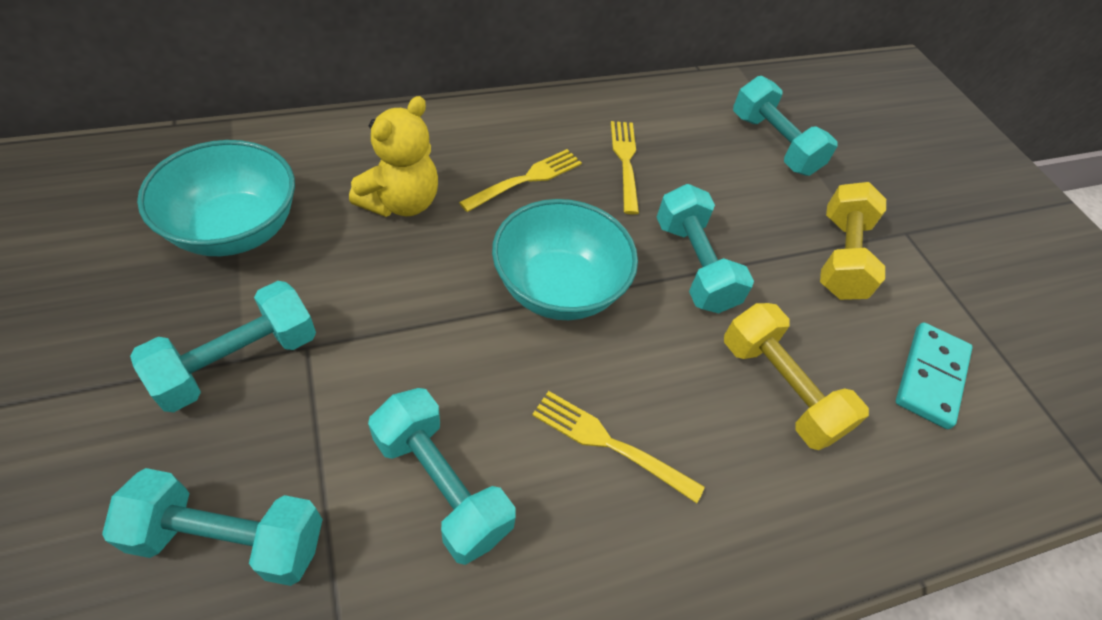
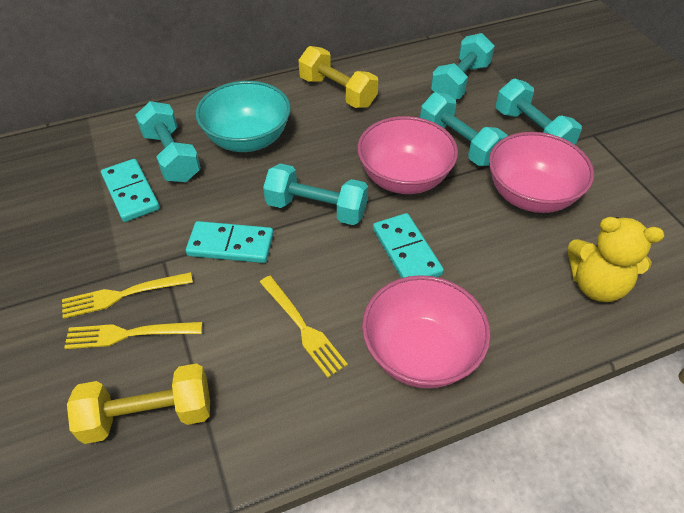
pink bowl: 0 -> 3
turquoise bowl: 2 -> 1
turquoise domino: 1 -> 3

